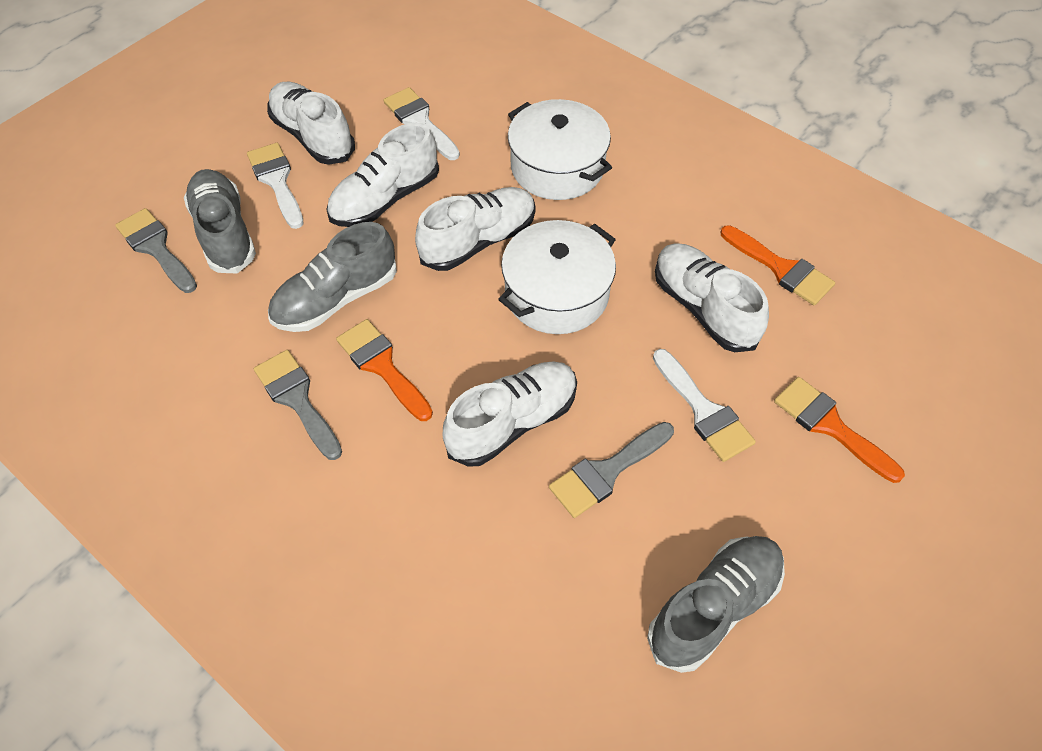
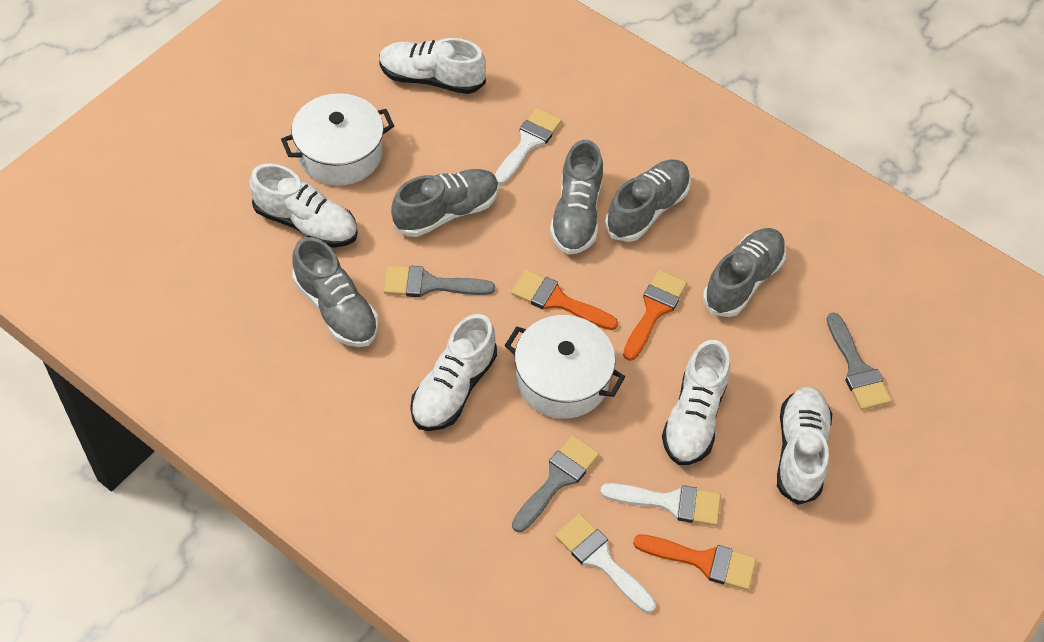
grey shoe: 3 -> 5

